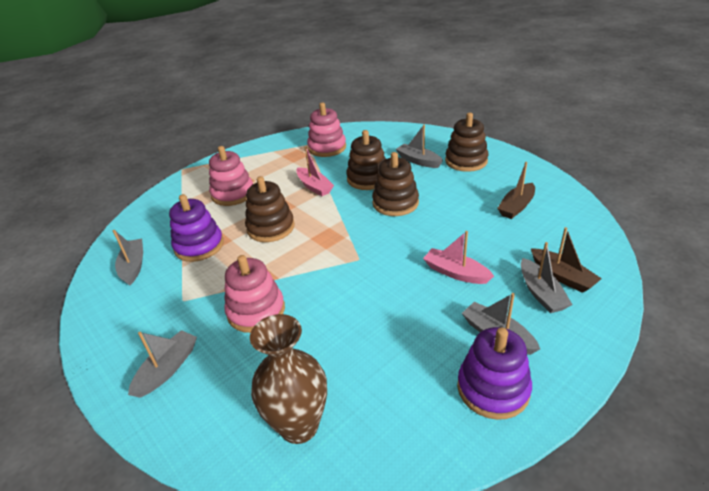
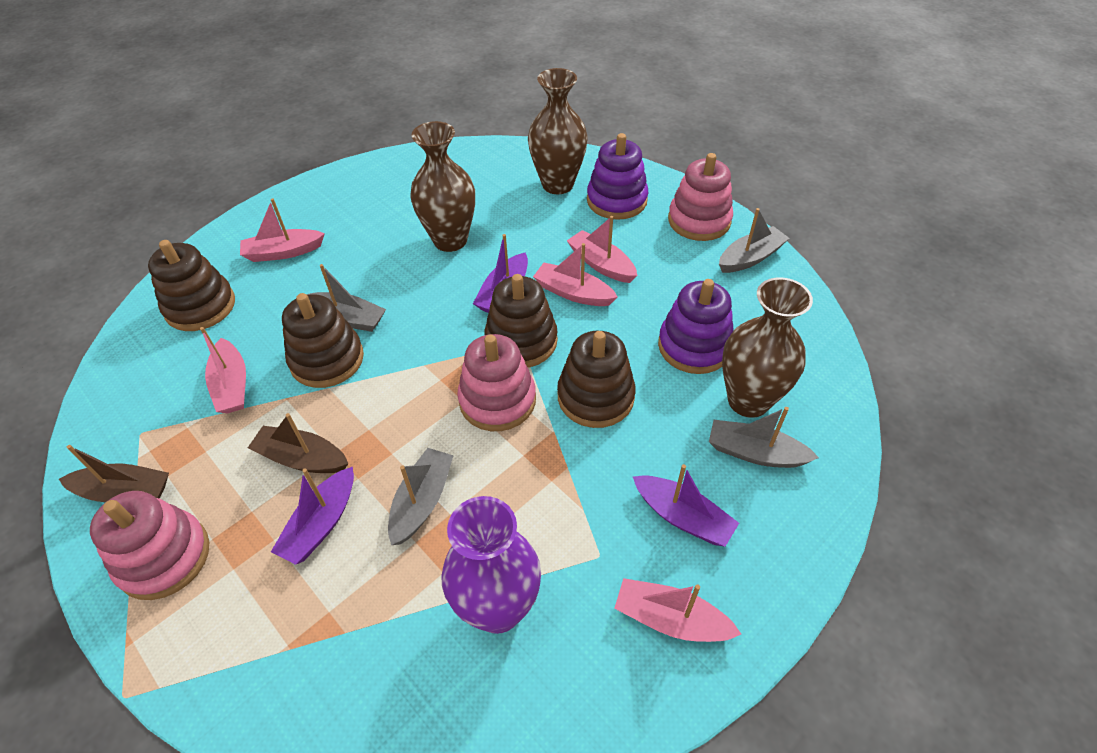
brown vase: 1 -> 3
grey boat: 5 -> 4
pink boat: 2 -> 5
purple boat: 0 -> 3
purple vase: 0 -> 1

